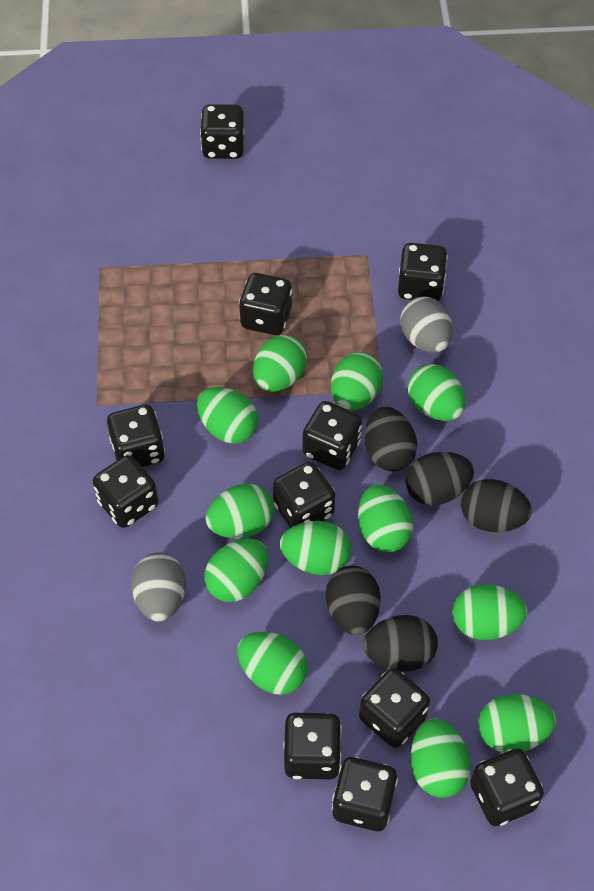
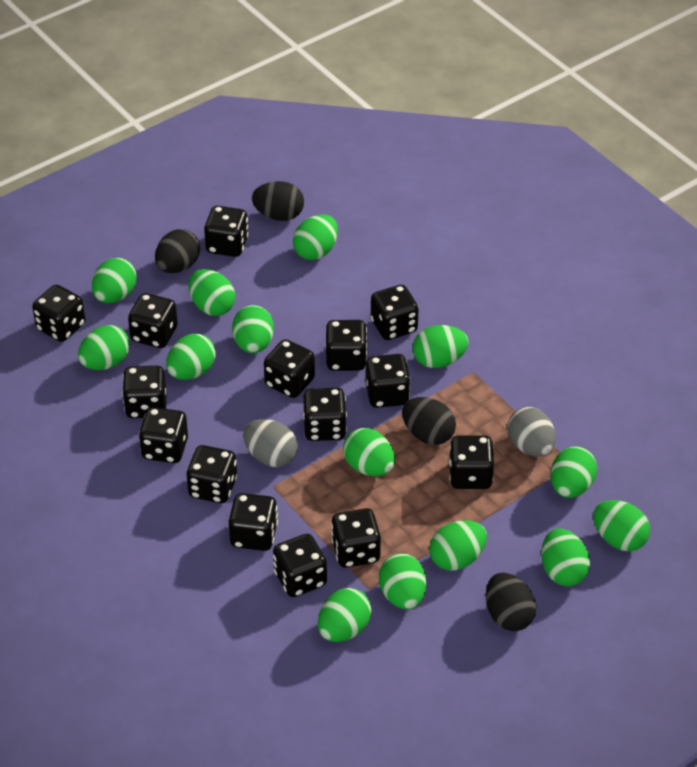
black dice: 11 -> 15
black egg: 5 -> 4
green egg: 12 -> 14

